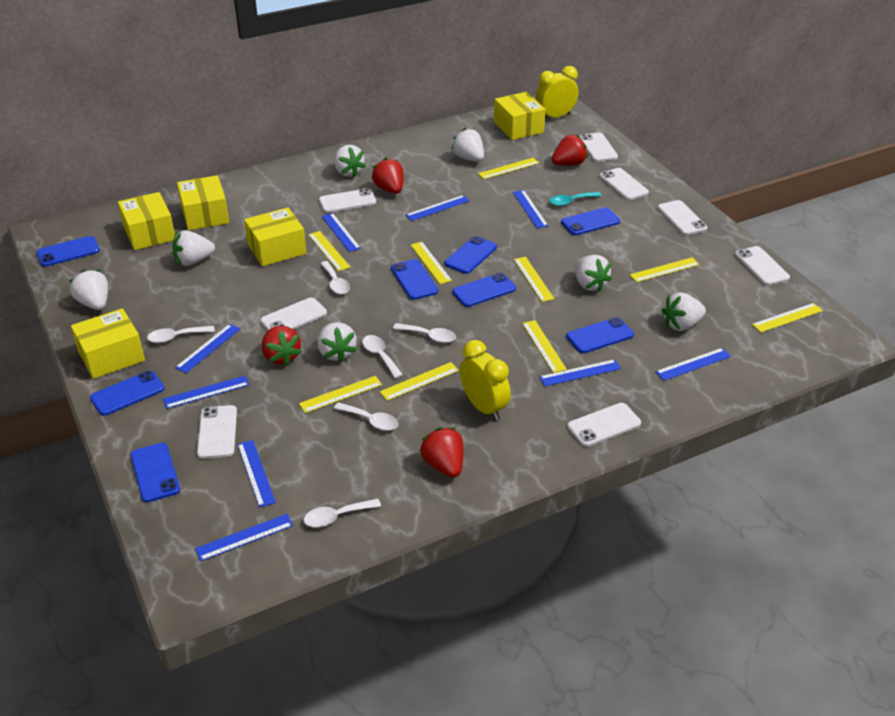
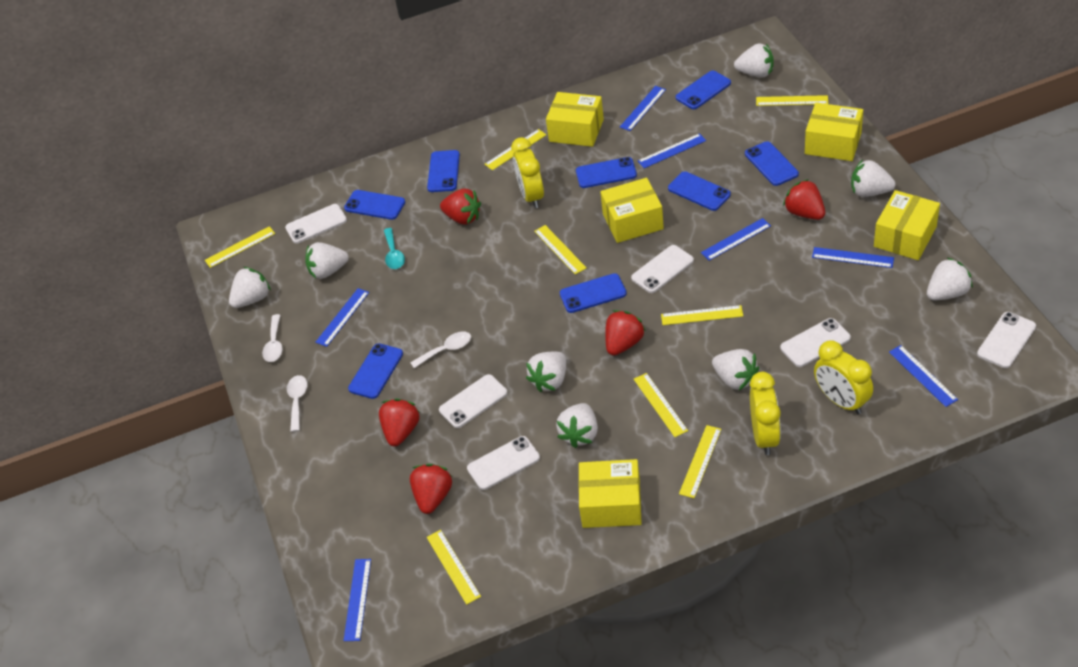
blue ruler: 9 -> 7
red strawberry: 4 -> 5
white phone: 8 -> 6
white spoon: 6 -> 3
white strawberry: 7 -> 8
yellow clock: 2 -> 3
yellow ruler: 9 -> 8

